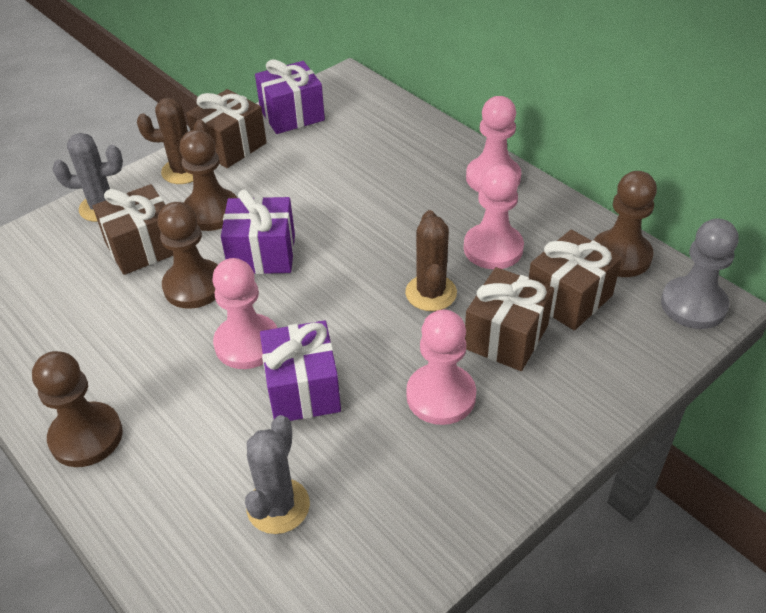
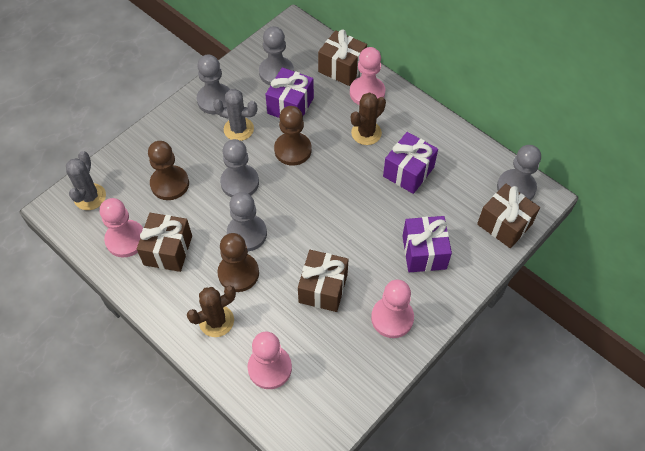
brown pawn: 4 -> 3
grey pawn: 1 -> 5

